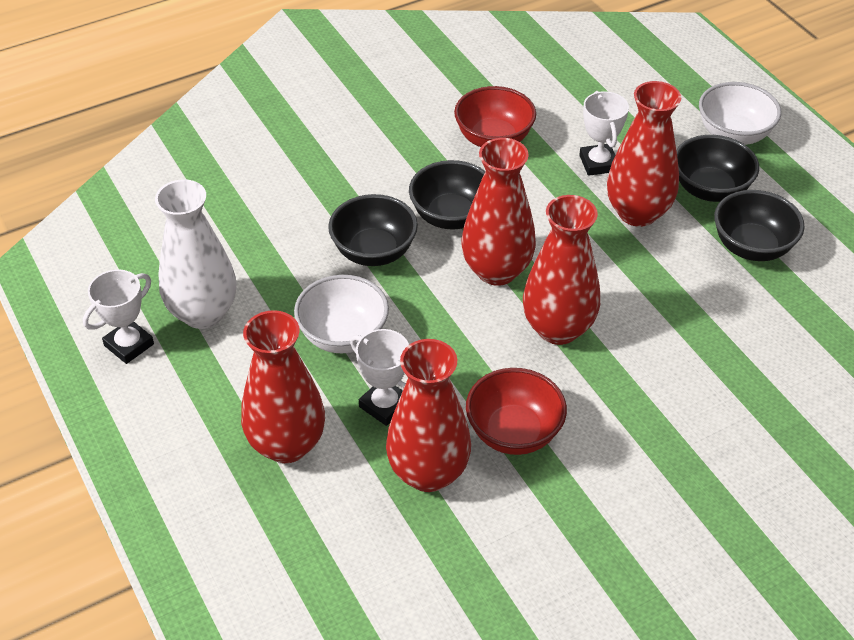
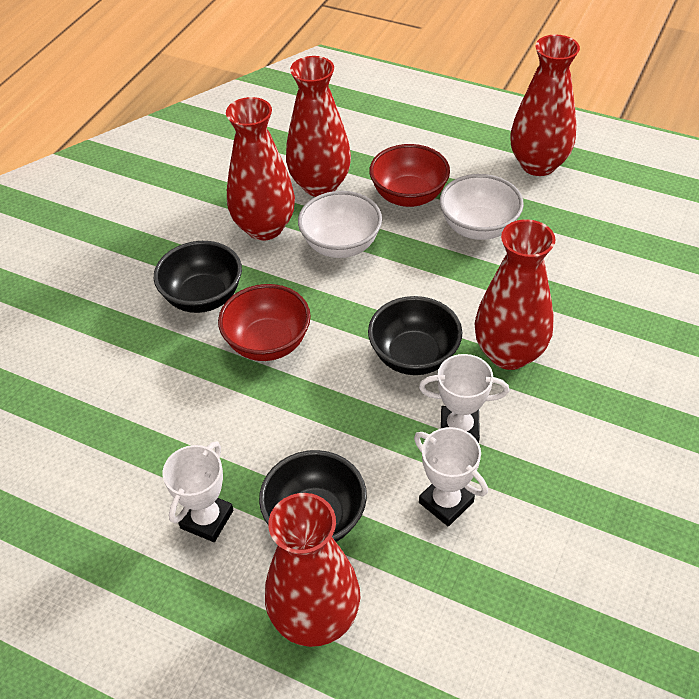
black bowl: 4 -> 3
white vase: 1 -> 0

